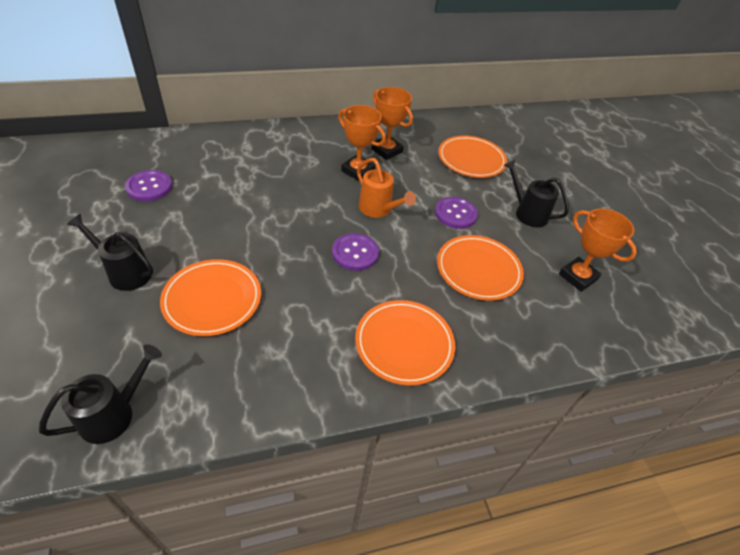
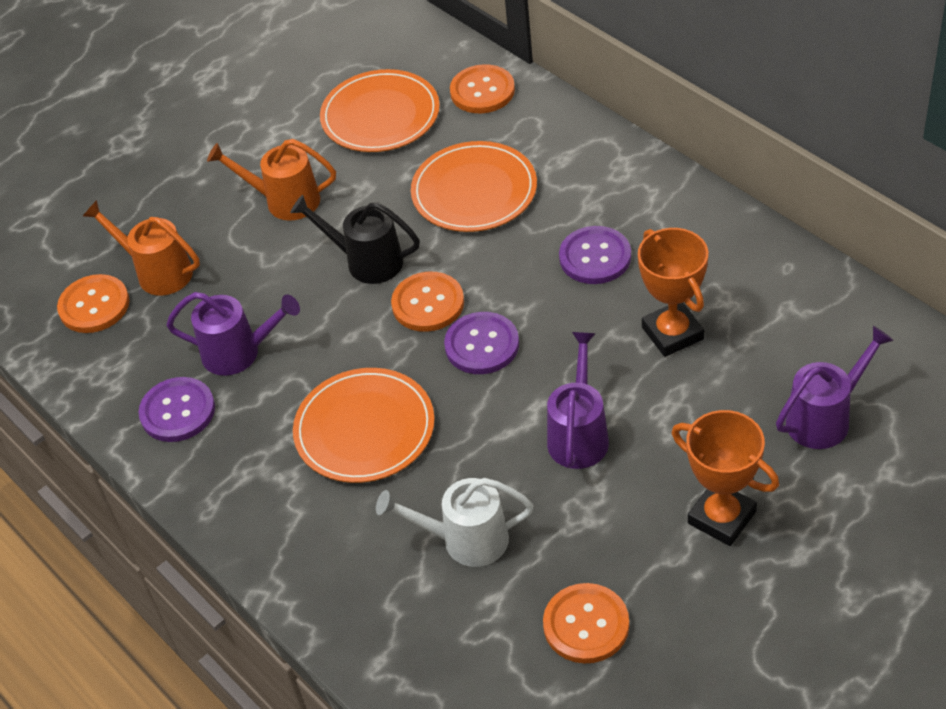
black watering can: 3 -> 1
orange button: 0 -> 4
orange plate: 4 -> 3
orange trophy: 3 -> 2
orange watering can: 1 -> 2
purple watering can: 0 -> 3
white watering can: 0 -> 1

